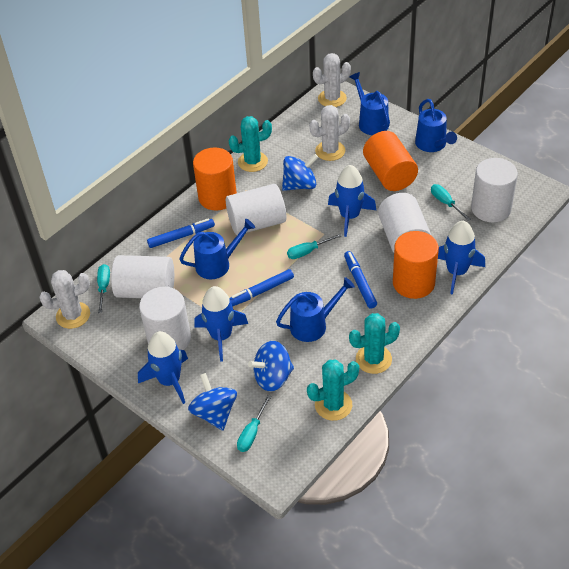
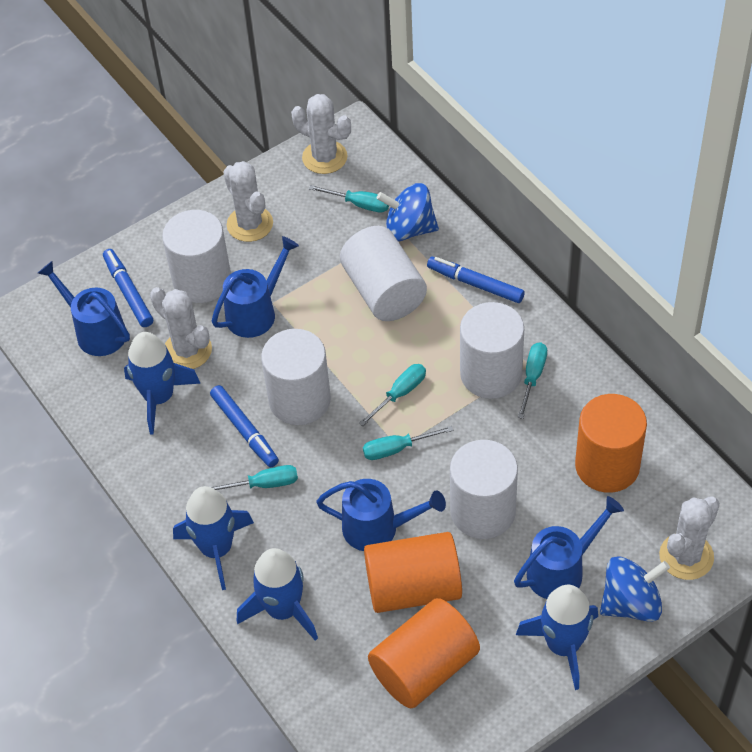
blue spinning top: 3 -> 2
turquoise cactus: 3 -> 0
turquoise screwdriver: 4 -> 5
white cactus: 3 -> 4

